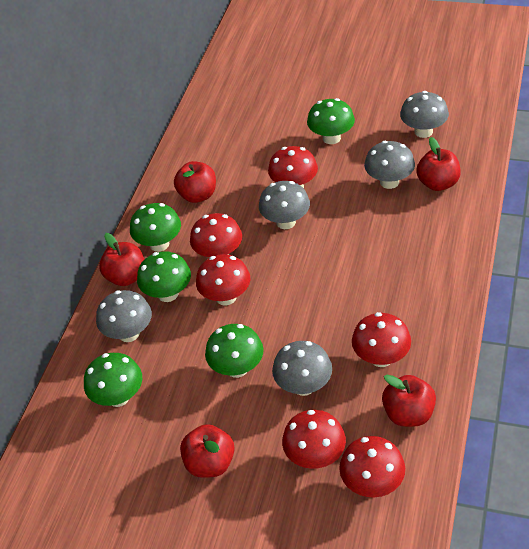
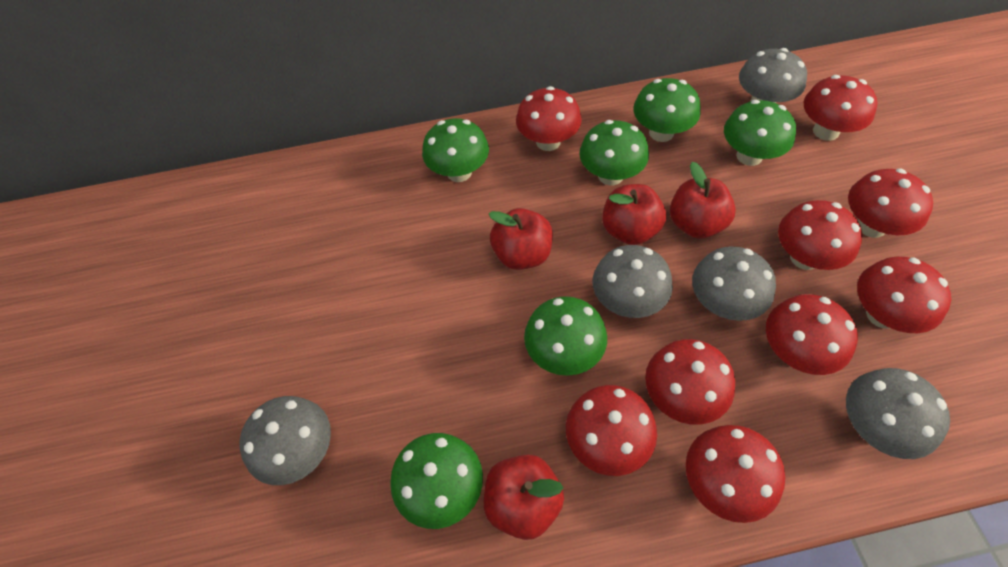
green mushroom: 5 -> 6
red apple: 5 -> 4
red mushroom: 6 -> 9

